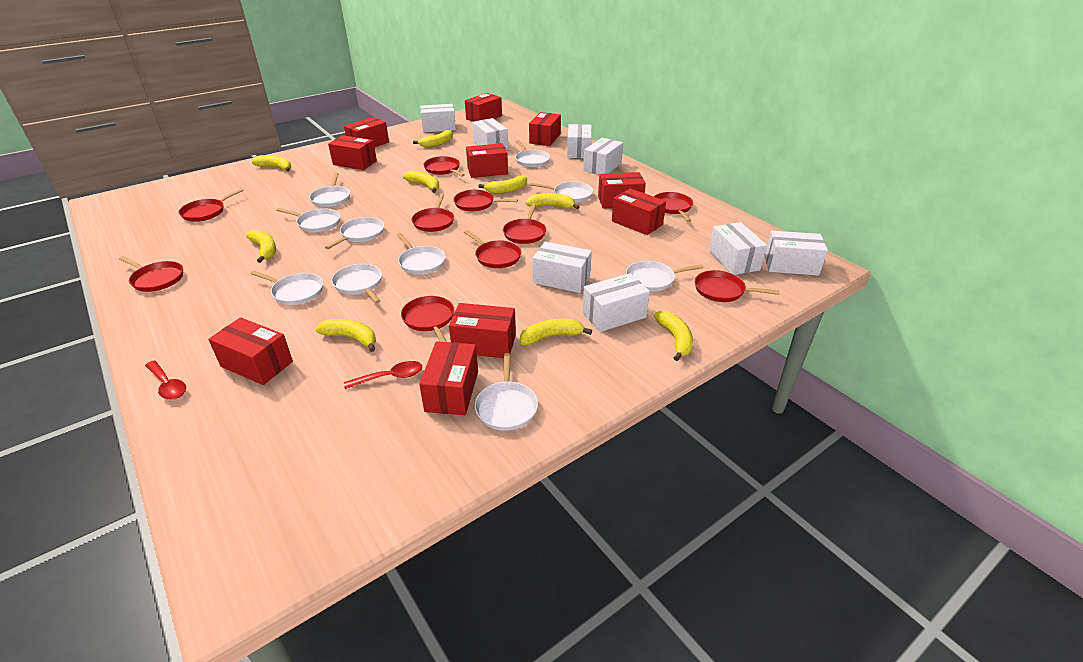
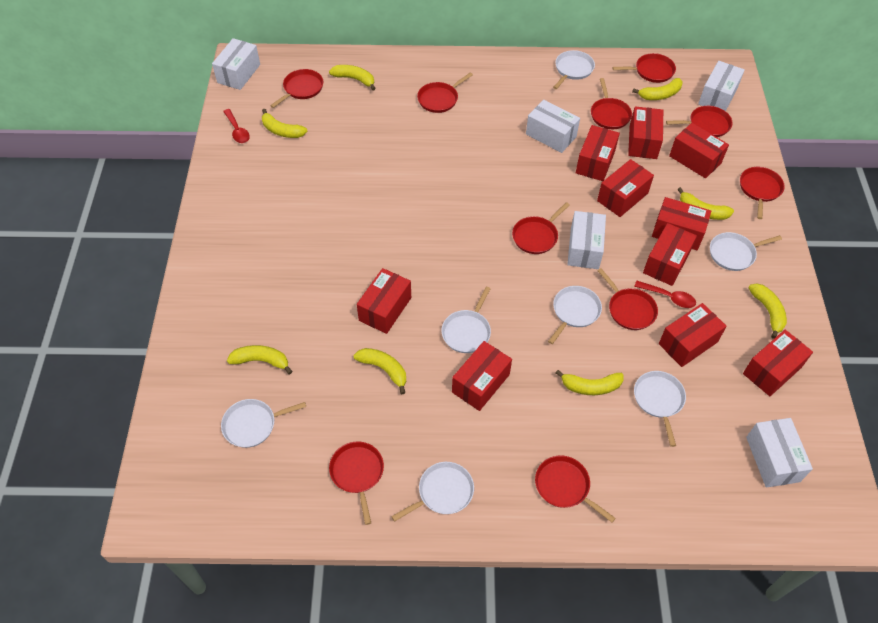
white box: 8 -> 5
white pan: 10 -> 7
yellow banana: 9 -> 8

